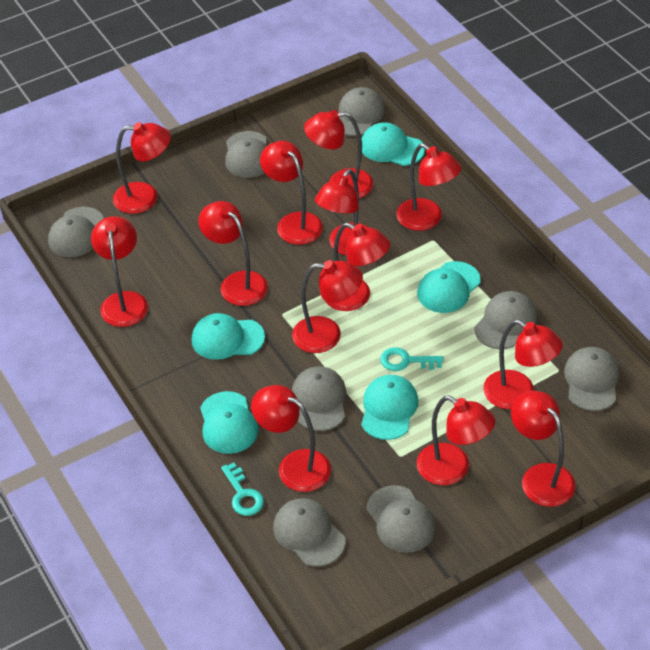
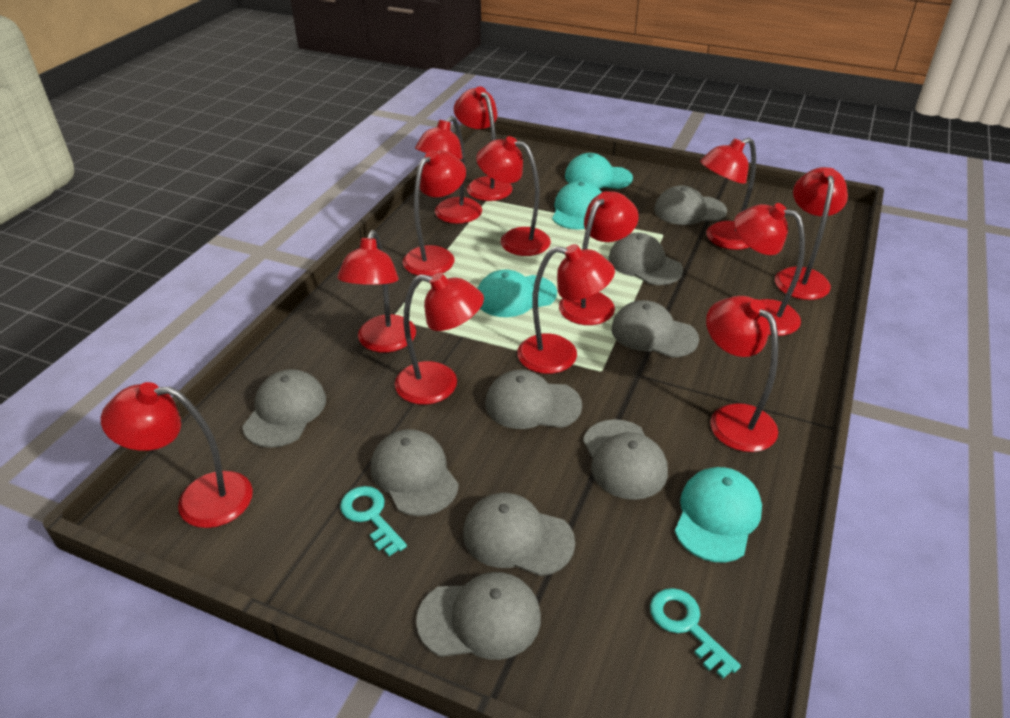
grey cap: 8 -> 9
turquoise cap: 5 -> 4

